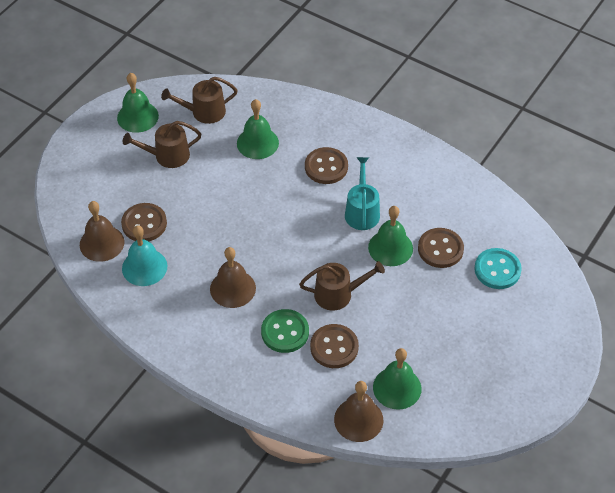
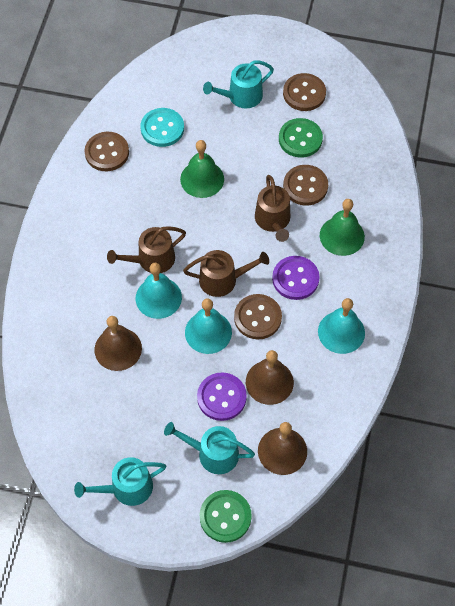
green bell: 4 -> 2
green button: 1 -> 2
purple button: 0 -> 2
turquoise bell: 1 -> 3
turquoise watering can: 1 -> 3

